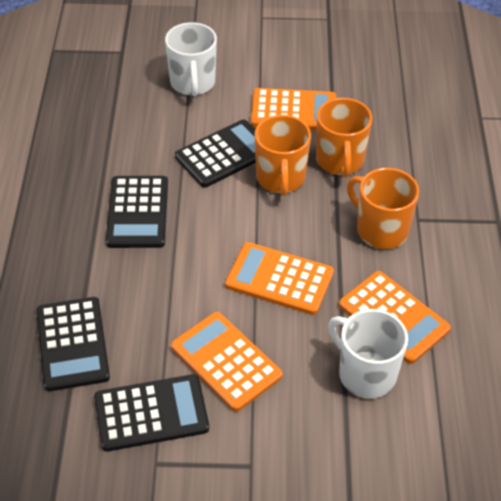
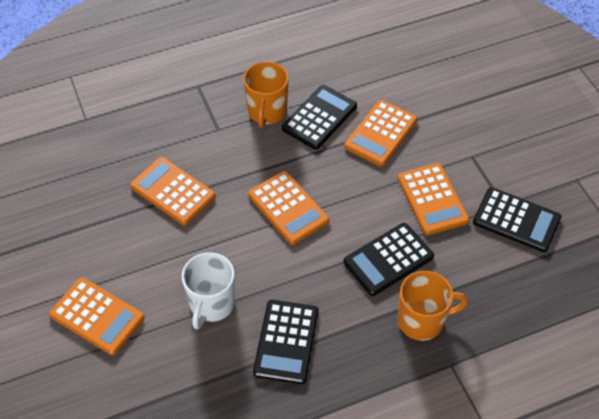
orange calculator: 4 -> 5
orange mug: 3 -> 2
white mug: 2 -> 1

